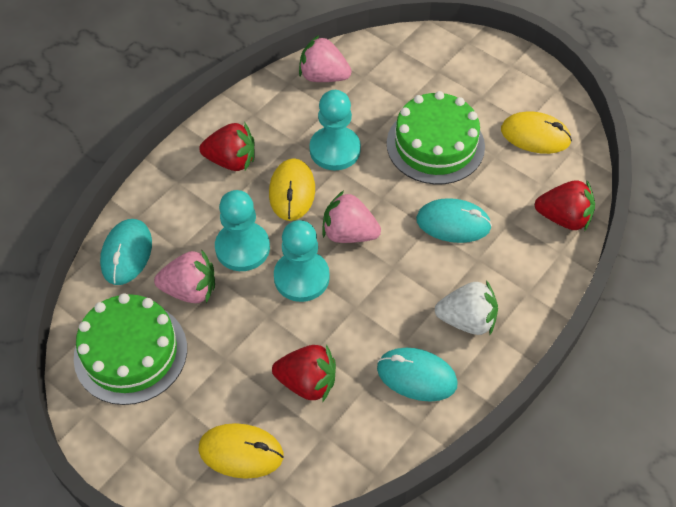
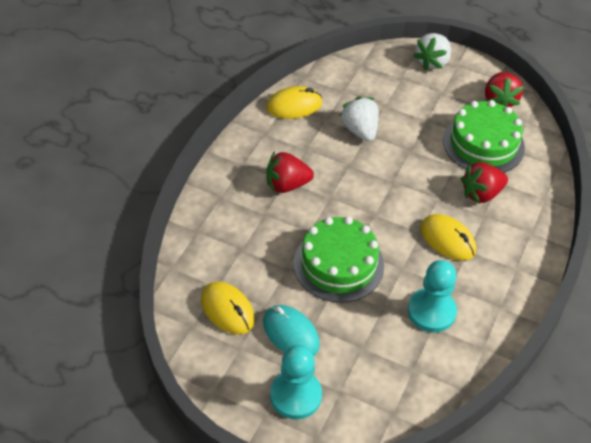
pink strawberry: 3 -> 0
turquoise mouse: 3 -> 1
turquoise pawn: 3 -> 2
white strawberry: 1 -> 2

